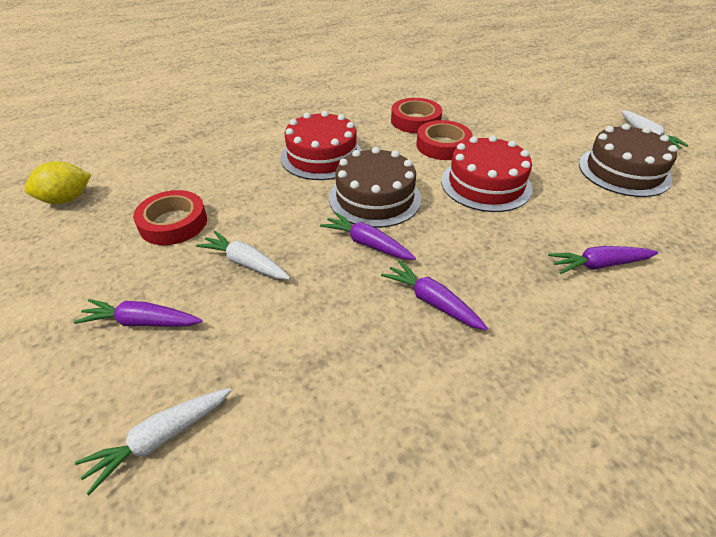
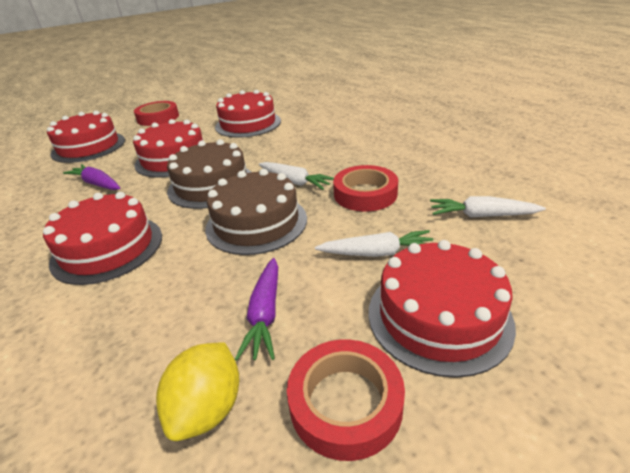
purple carrot: 4 -> 2
red cake: 2 -> 5

